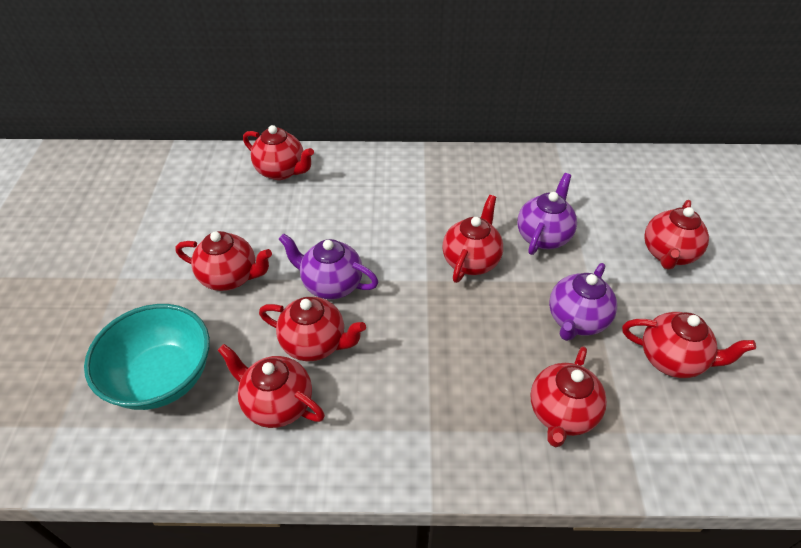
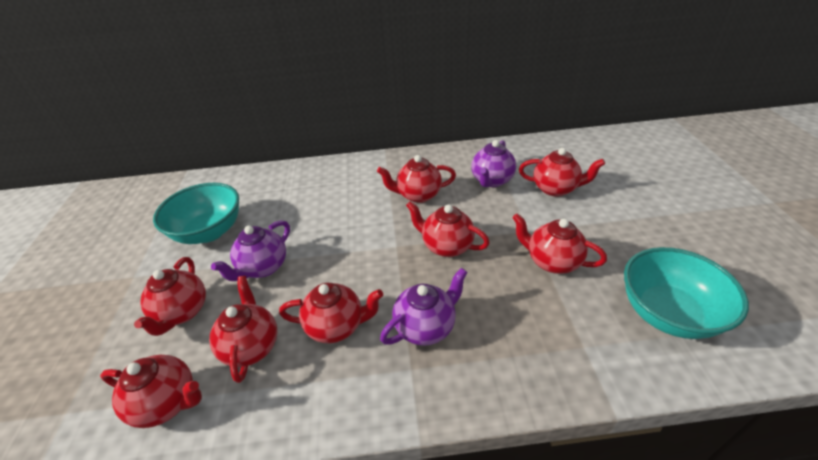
turquoise bowl: 1 -> 2

